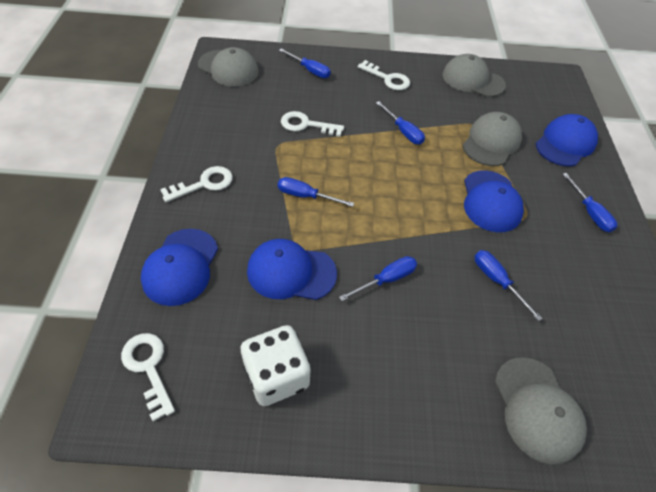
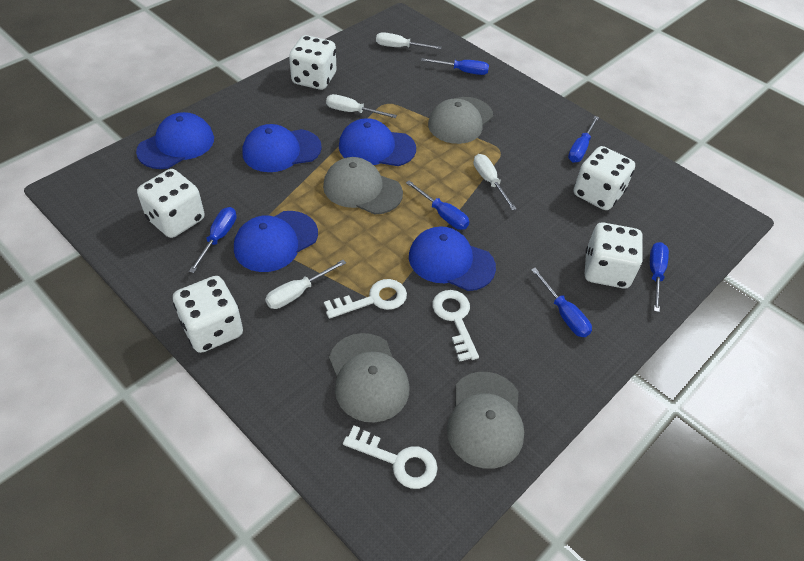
blue cap: 4 -> 5
white dice: 1 -> 5
white key: 4 -> 3
white screwdriver: 0 -> 4

